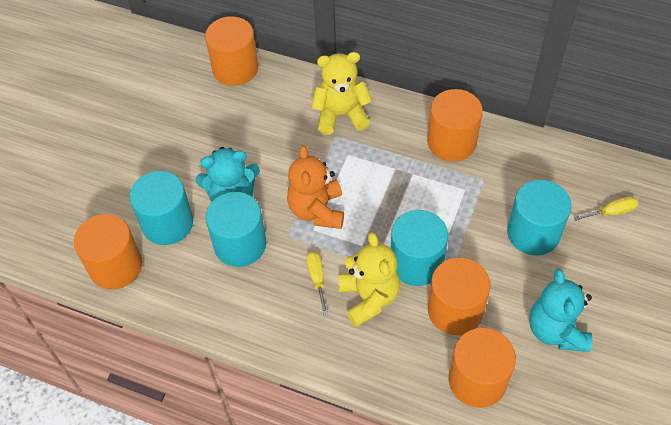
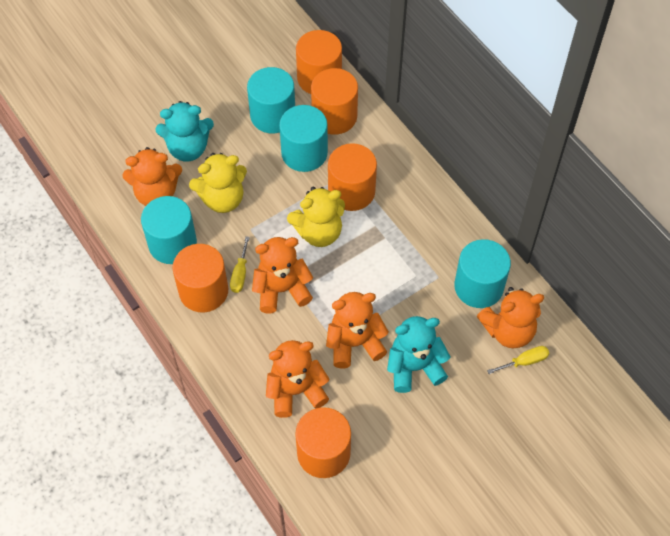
orange teddy bear: 1 -> 5

